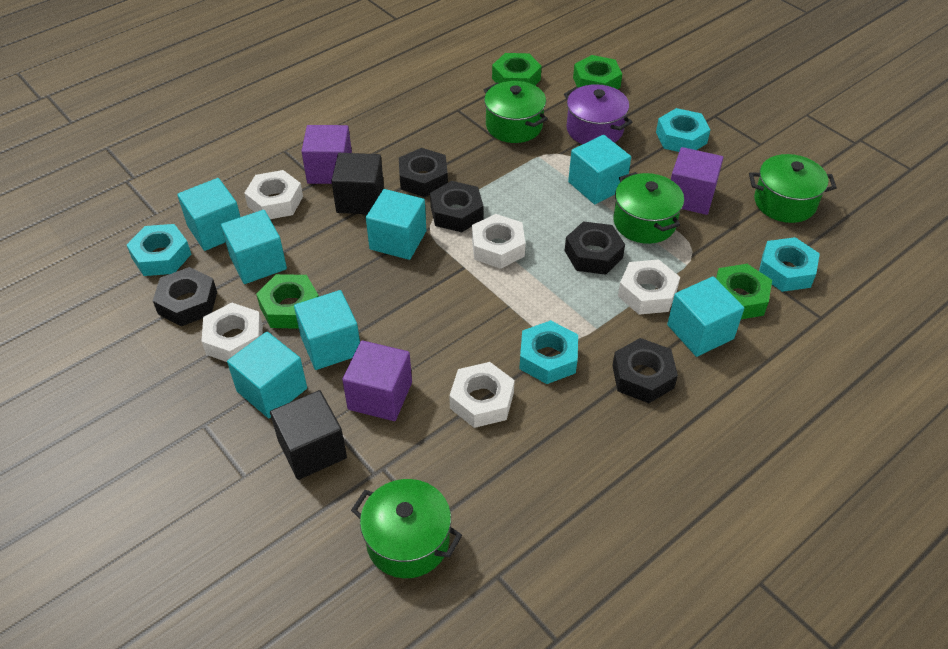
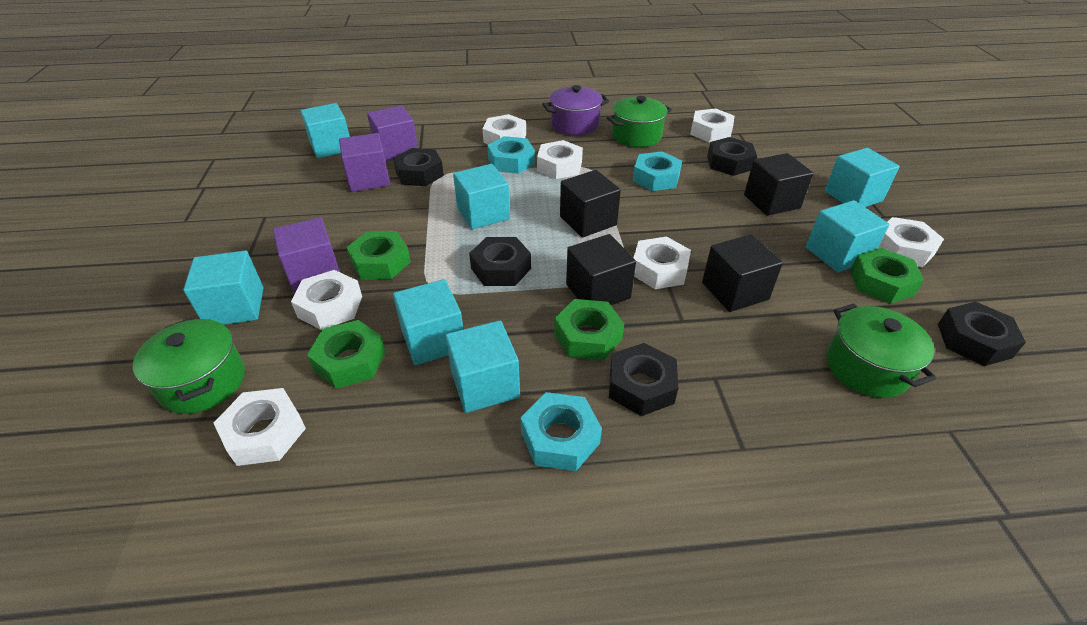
black cube: 2 -> 4
green pot: 4 -> 3
turquoise nut: 4 -> 3
white nut: 5 -> 7

